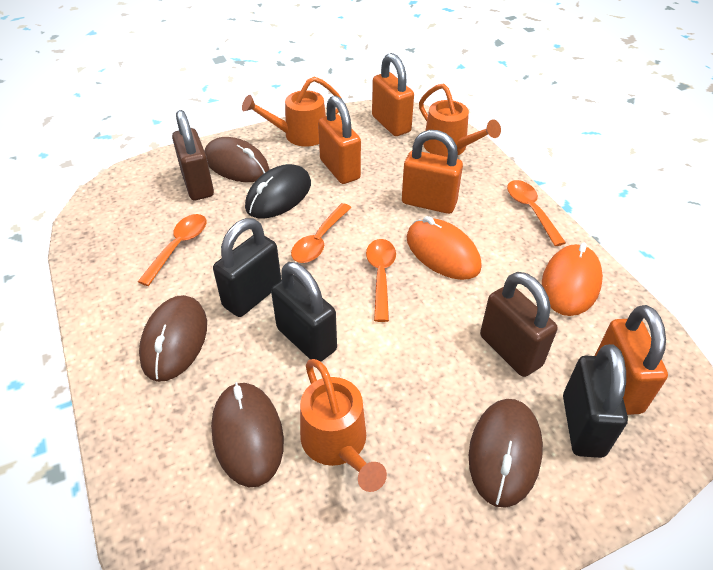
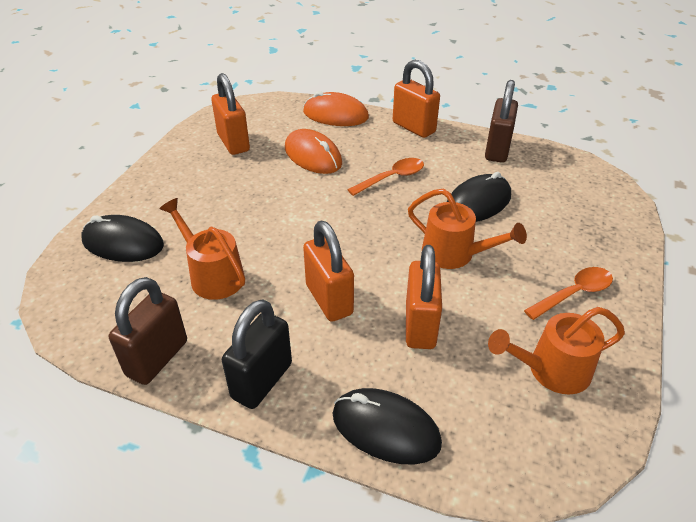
black mouse: 1 -> 3
black padlock: 3 -> 1
brown mouse: 4 -> 0
orange spoon: 4 -> 2

